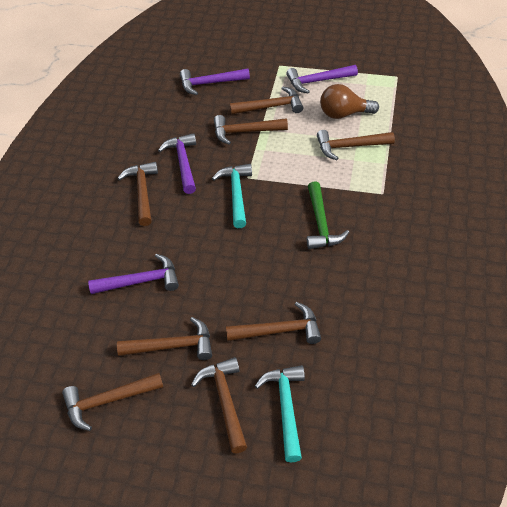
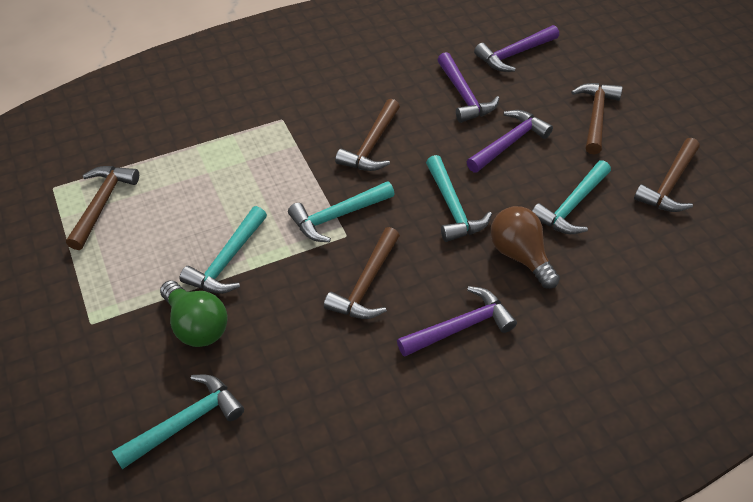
brown hammer: 8 -> 5
green hammer: 1 -> 0
green light bulb: 0 -> 1
turquoise hammer: 2 -> 5

